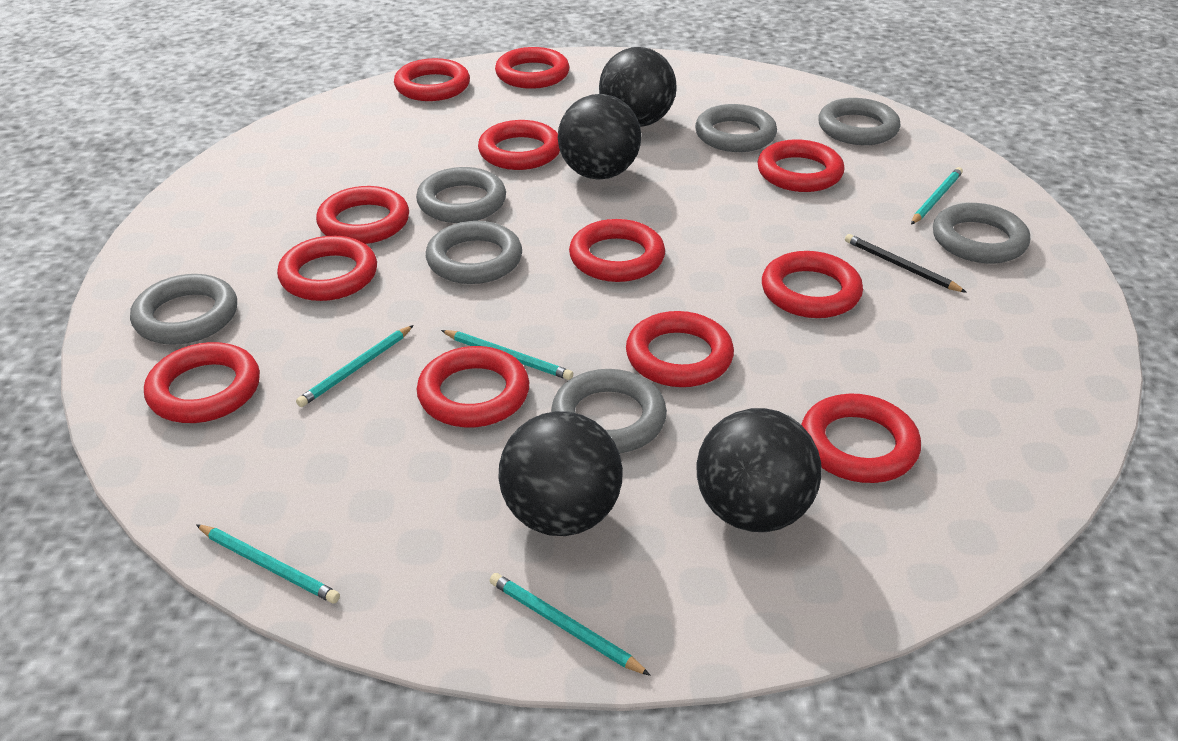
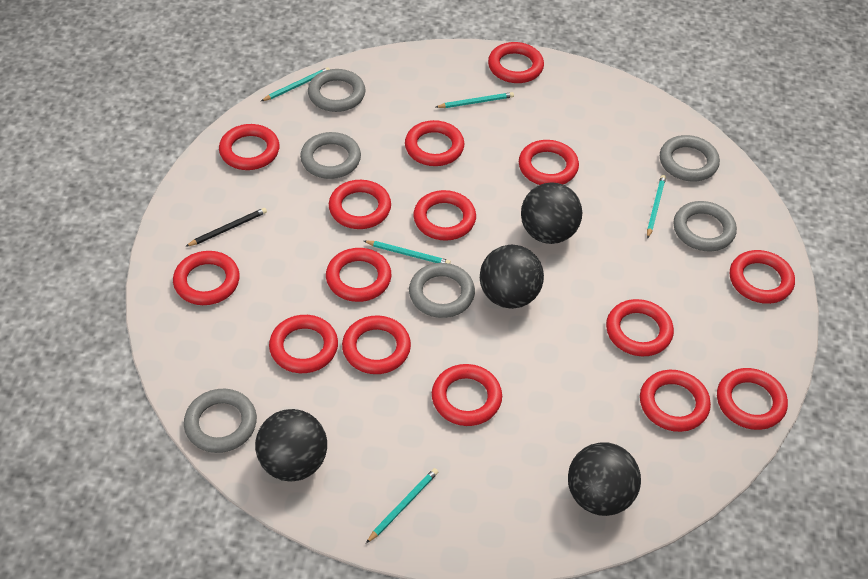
grey ring: 7 -> 6
red ring: 12 -> 15

